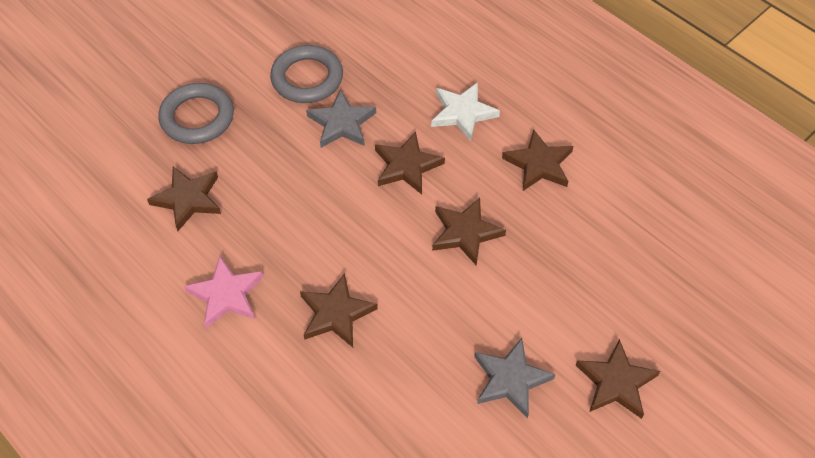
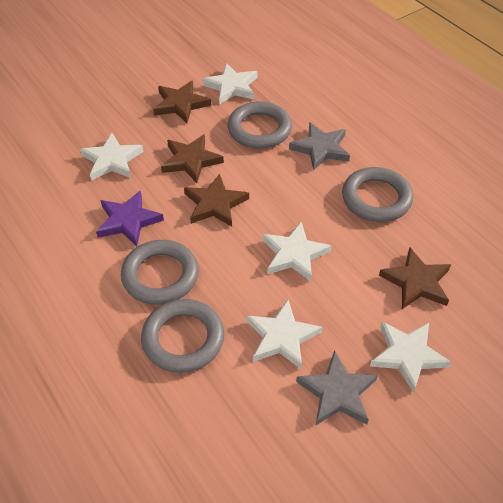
brown star: 6 -> 4
grey ring: 2 -> 4
pink star: 1 -> 0
purple star: 0 -> 1
white star: 1 -> 5

